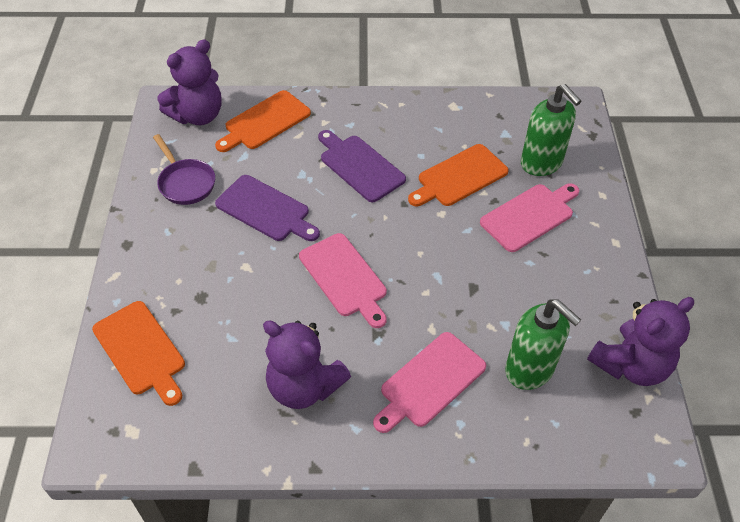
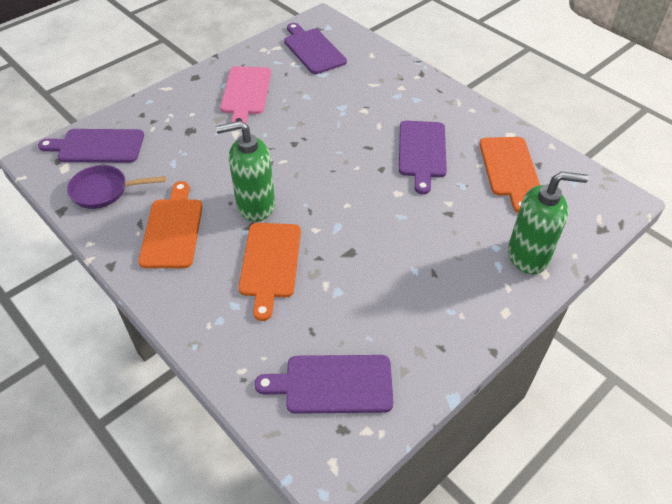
pink cutting board: 3 -> 1
purple cutting board: 2 -> 4
purple teddy bear: 3 -> 0

